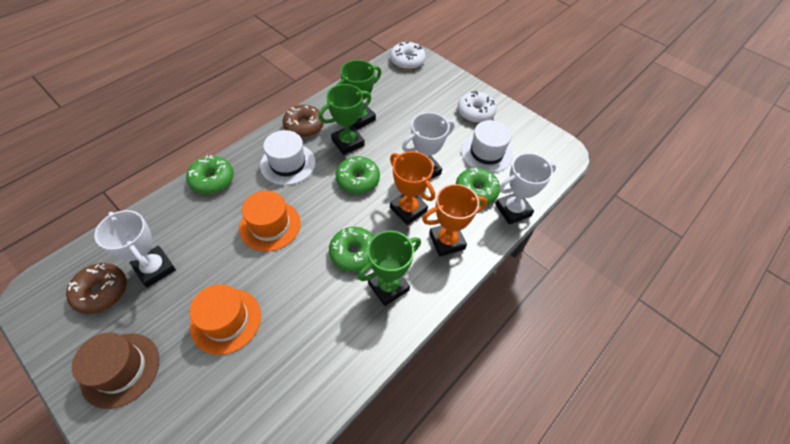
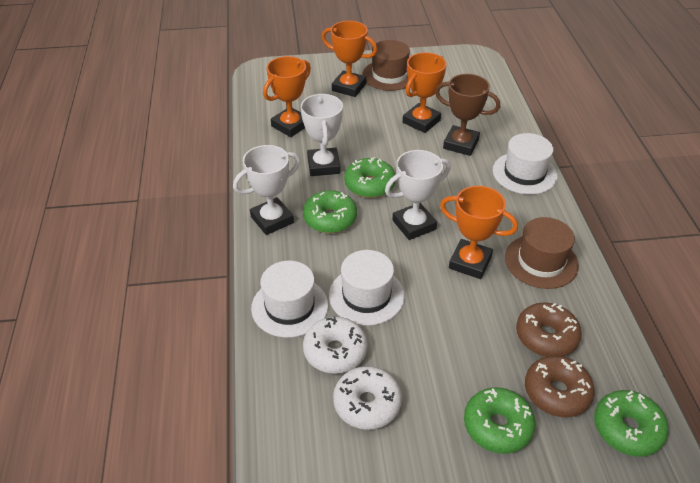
brown hat: 1 -> 2
brown trophy: 0 -> 1
green trophy: 3 -> 0
orange hat: 2 -> 0
orange trophy: 2 -> 4
white hat: 2 -> 3

